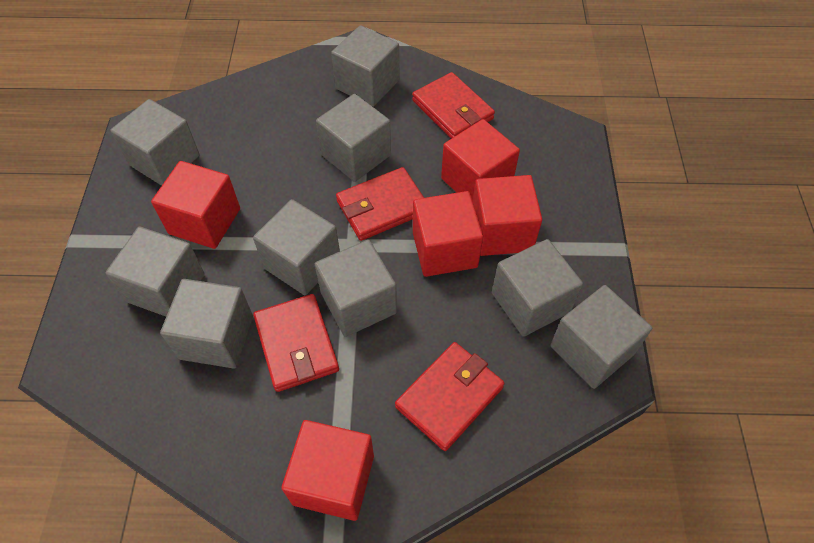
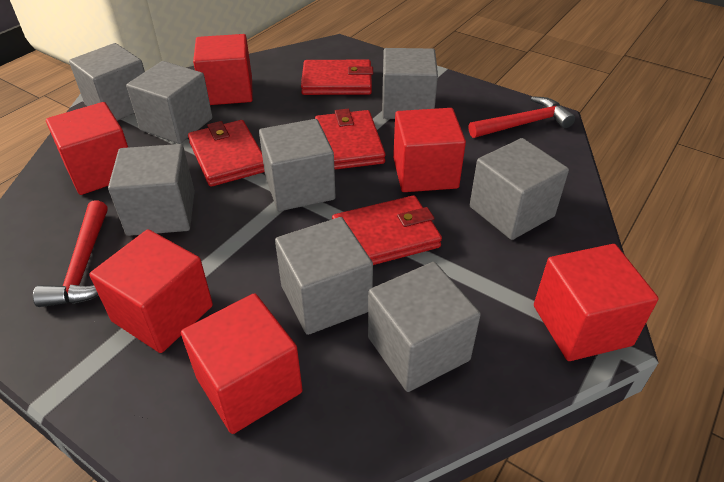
grey cube: 9 -> 8
red cube: 5 -> 6
red hammer: 0 -> 2

